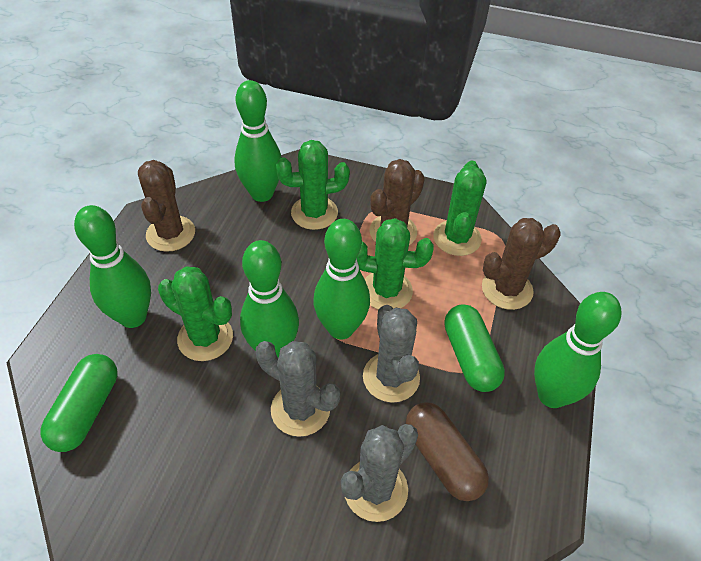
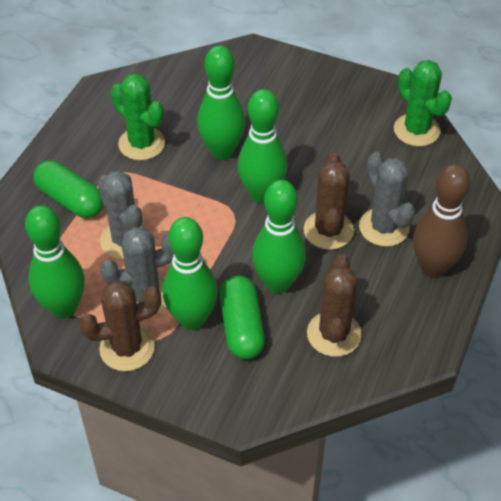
brown bowling pin: 0 -> 1
brown capsule: 1 -> 0
green cactus: 4 -> 2

